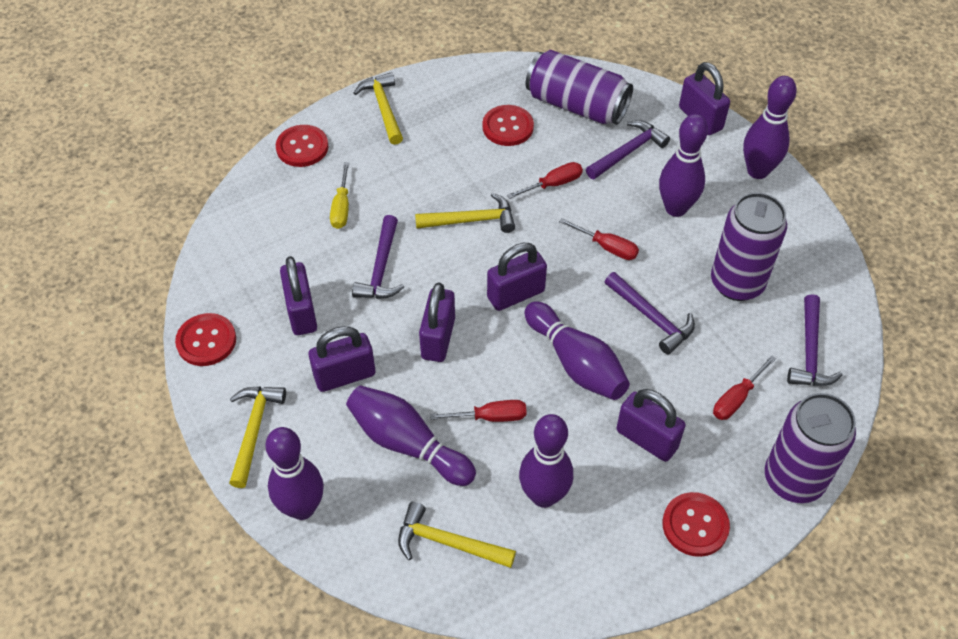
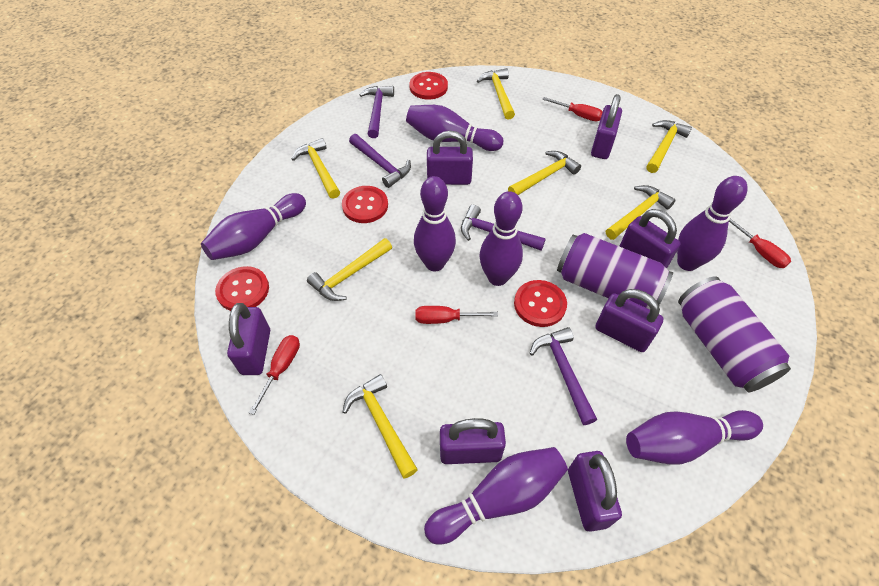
purple bowling pin: 6 -> 7
purple can: 3 -> 2
purple padlock: 6 -> 7
yellow hammer: 4 -> 7
yellow screwdriver: 1 -> 0

